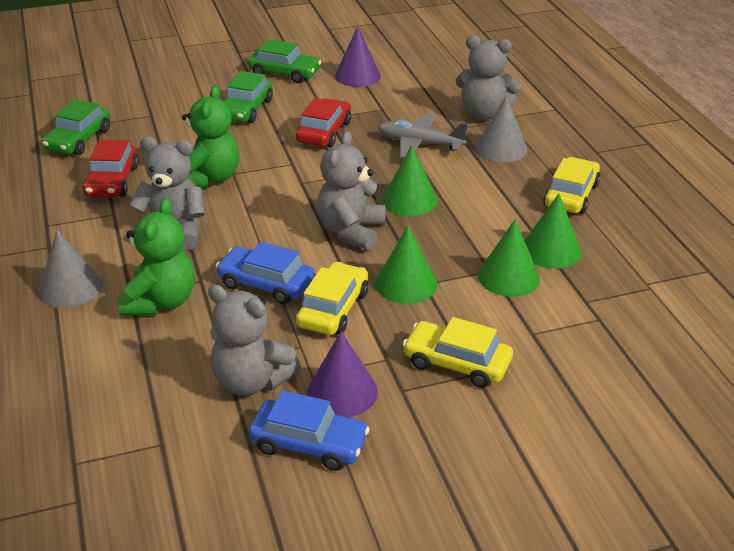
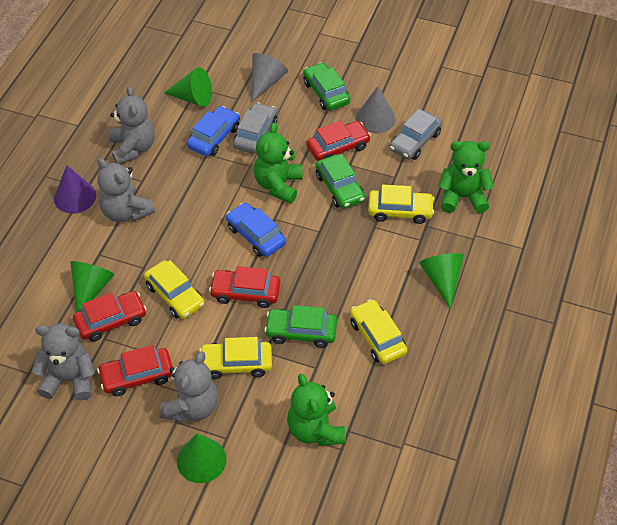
green teddy bear: 2 -> 3
grey car: 0 -> 2
grey plane: 1 -> 0
purple cone: 2 -> 1
red car: 2 -> 4
yellow car: 3 -> 4

